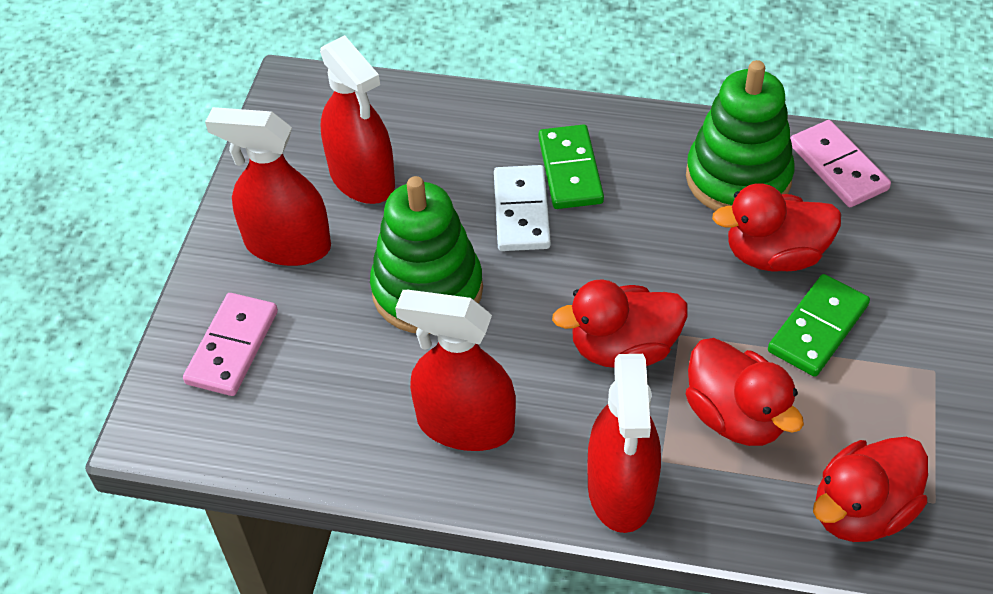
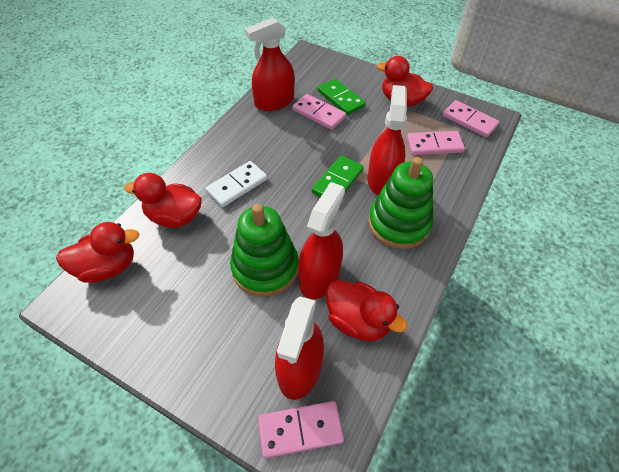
pink domino: 2 -> 4

